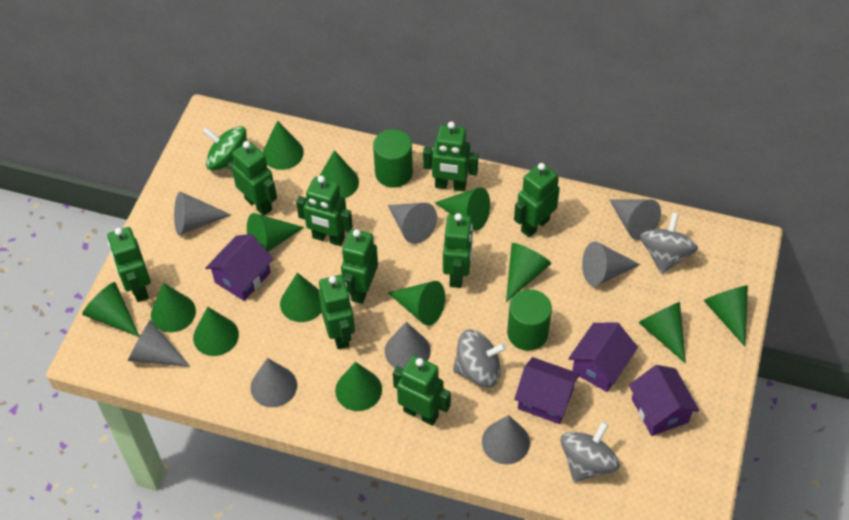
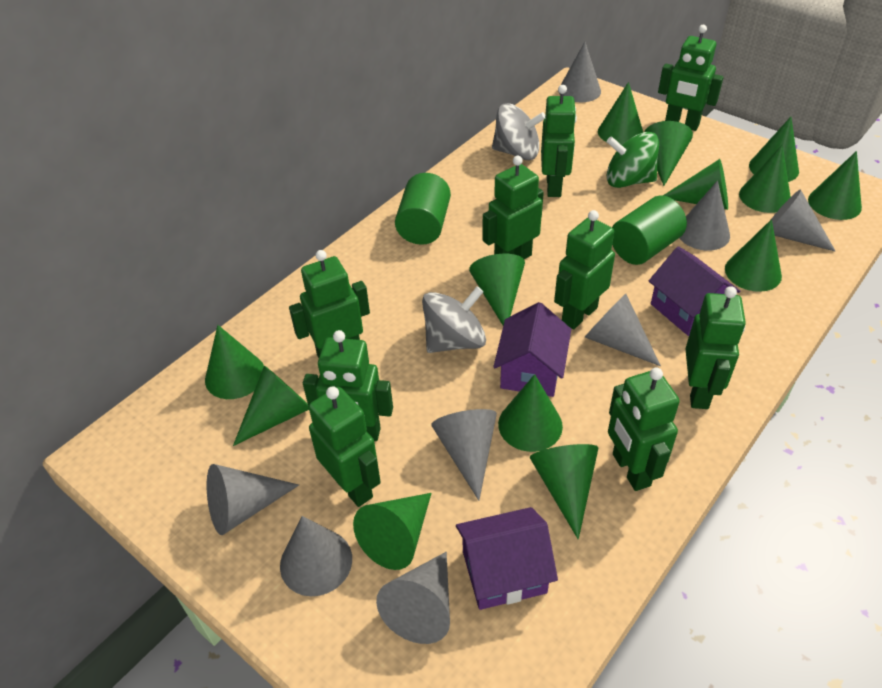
grey spinning top: 3 -> 2
purple house: 4 -> 3

